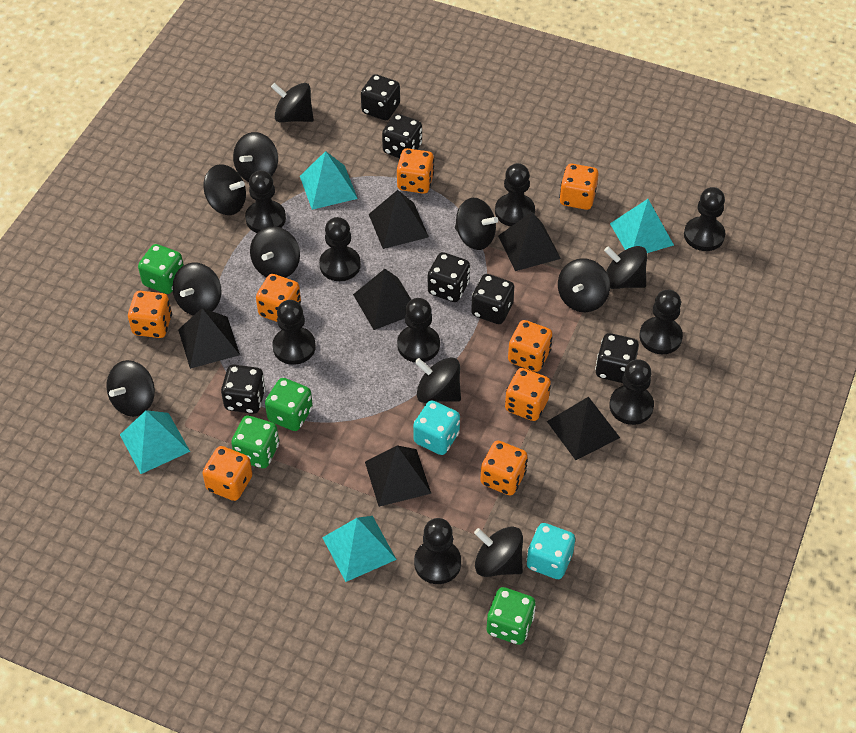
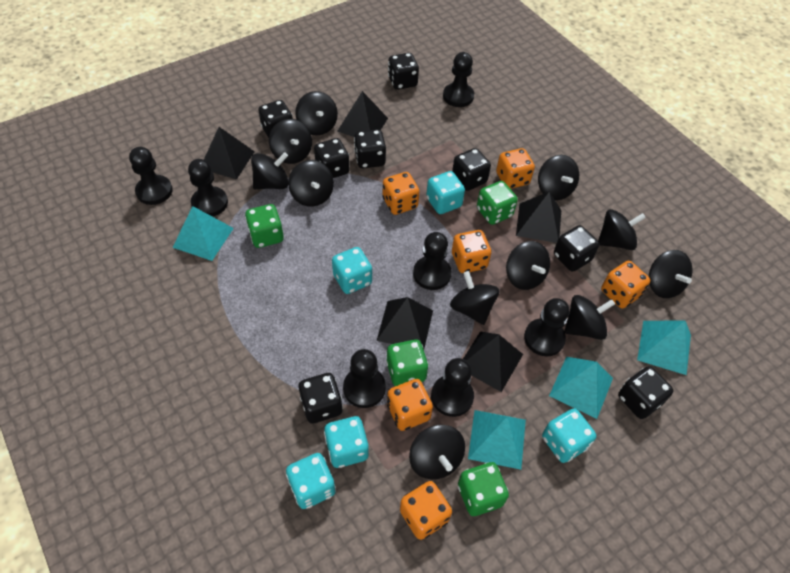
black dice: 6 -> 8
black pawn: 9 -> 7
black pyramid: 6 -> 5
orange dice: 8 -> 6
turquoise dice: 2 -> 5

